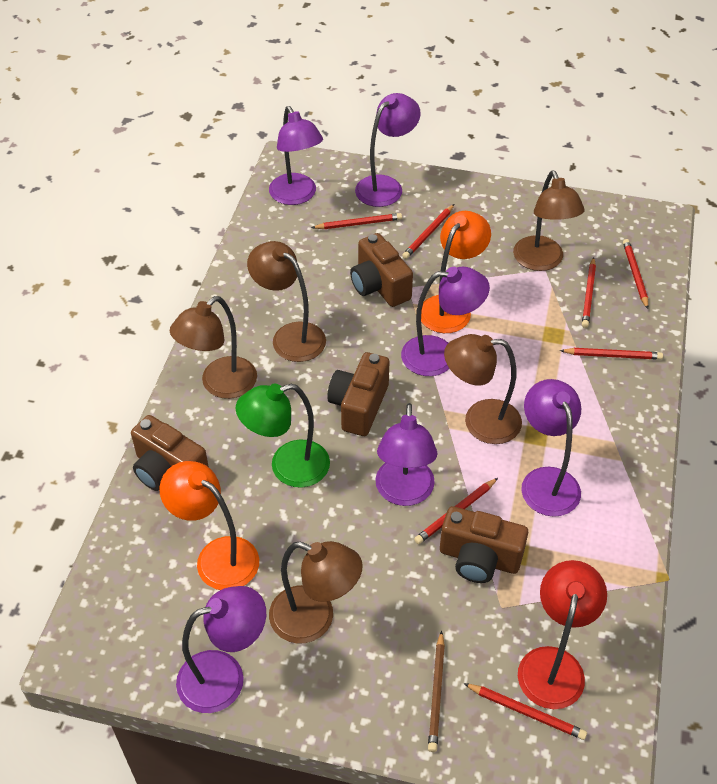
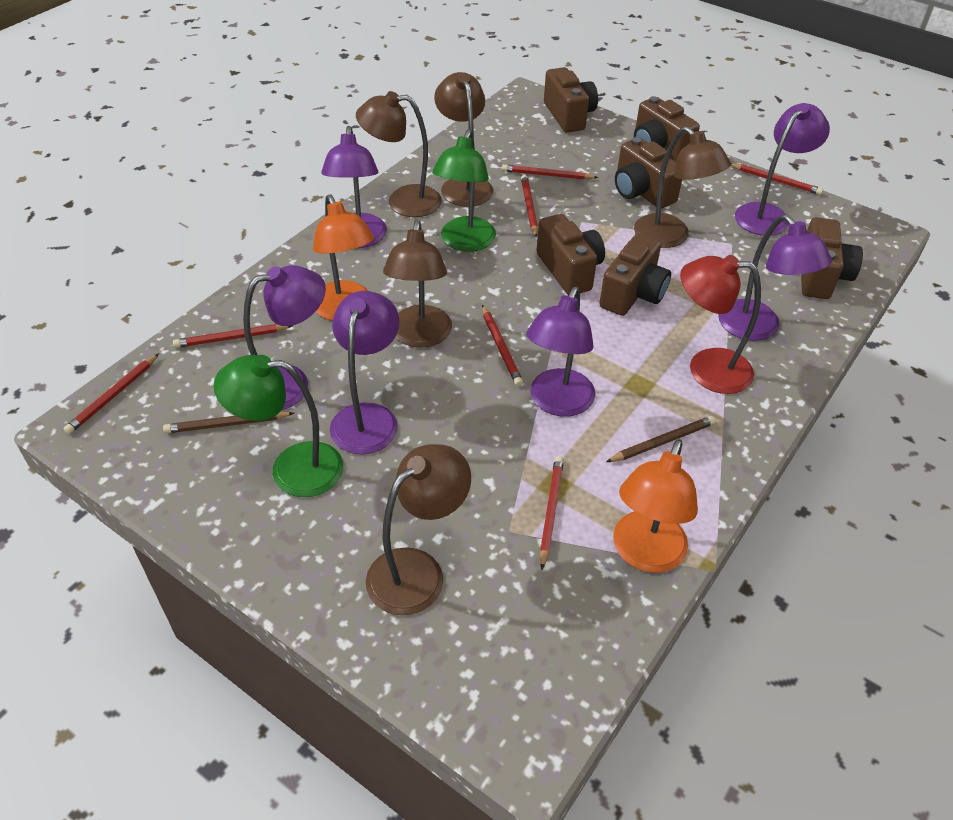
brown camera: 4 -> 6
brown pencil: 1 -> 2
green lamp: 1 -> 2

